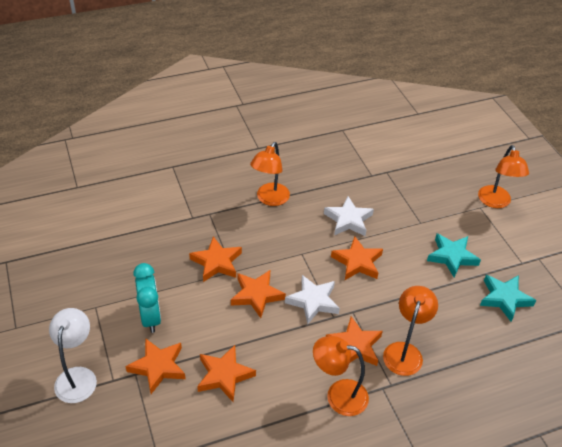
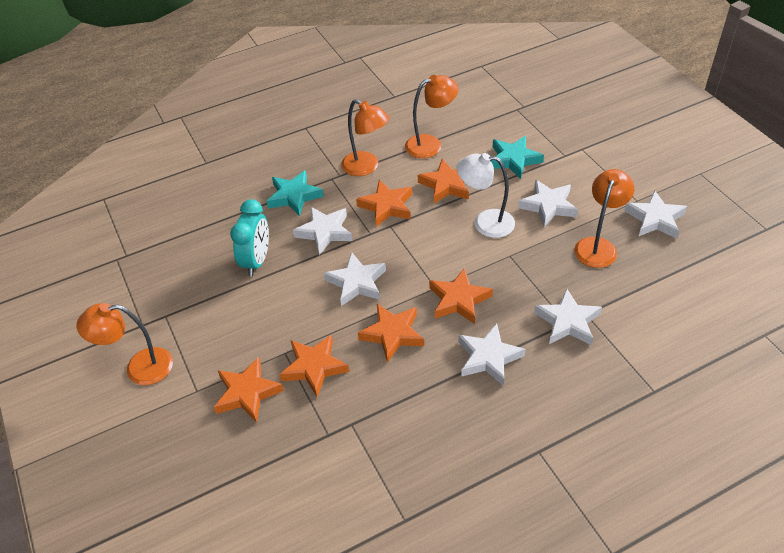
white star: 2 -> 6

